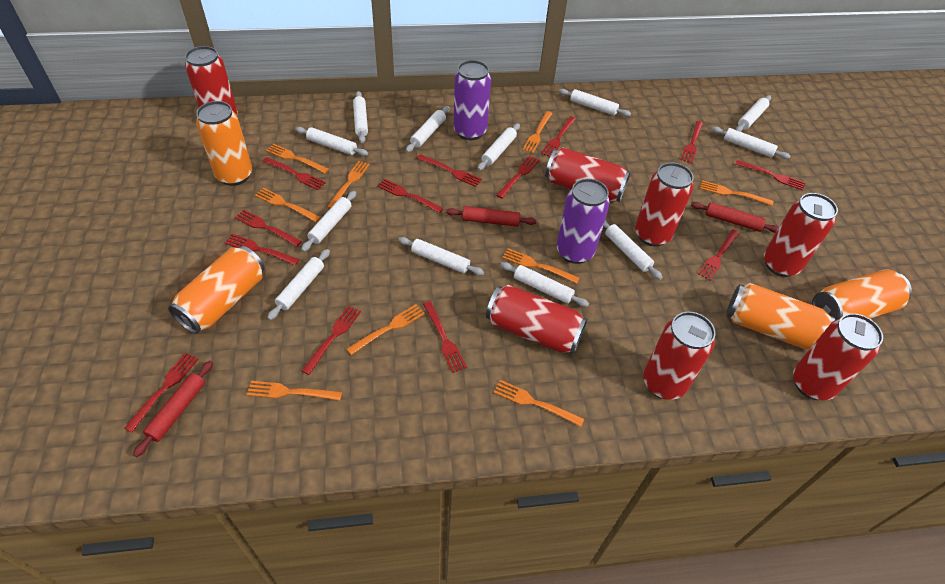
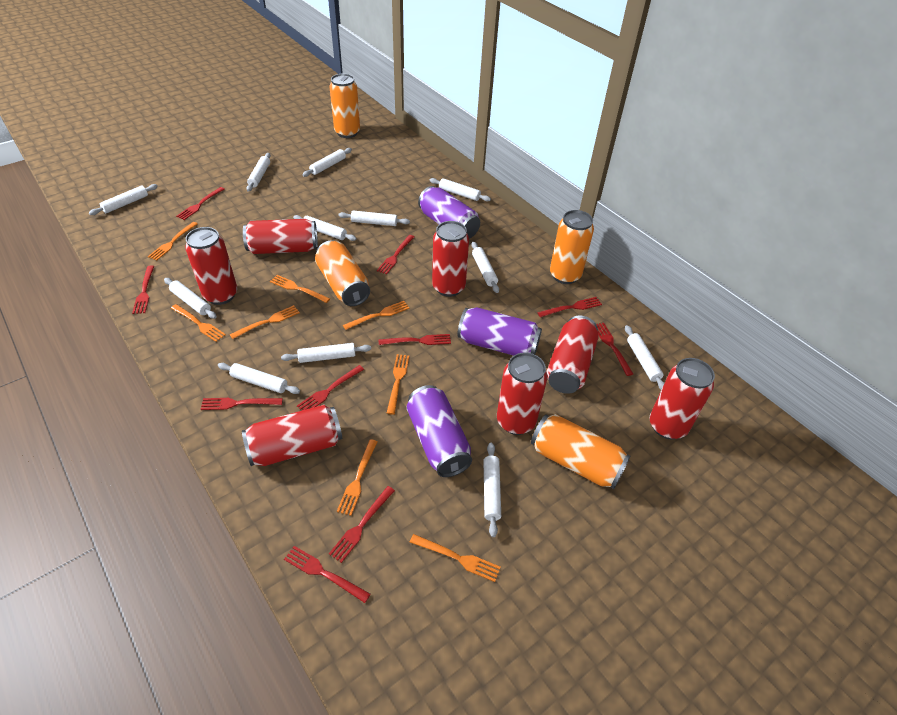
orange fork: 9 -> 8
purple can: 2 -> 3
red fork: 13 -> 10
red rolling pin: 3 -> 0

